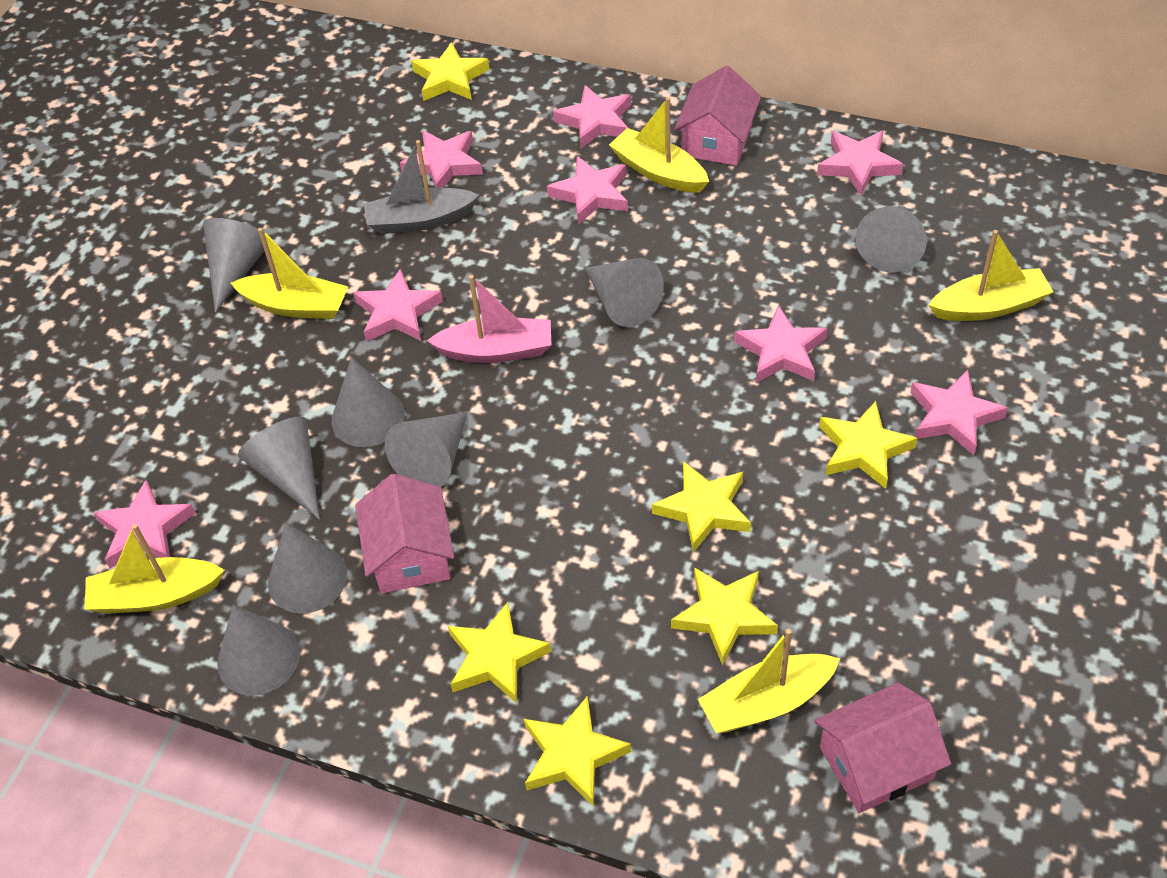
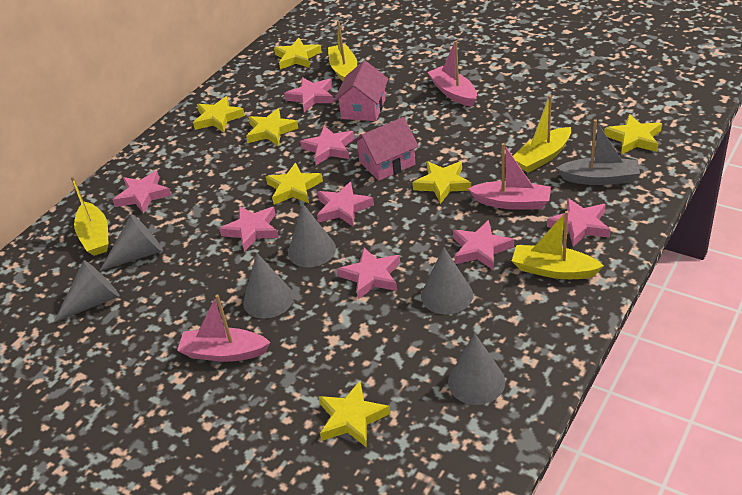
grey cone: 8 -> 6
pink boat: 1 -> 3
pink house: 3 -> 2
yellow boat: 5 -> 4
yellow star: 6 -> 7

